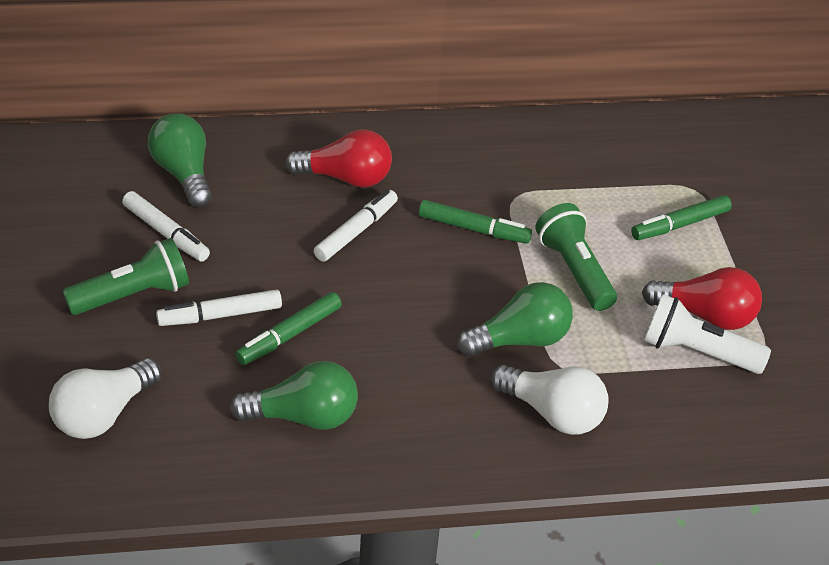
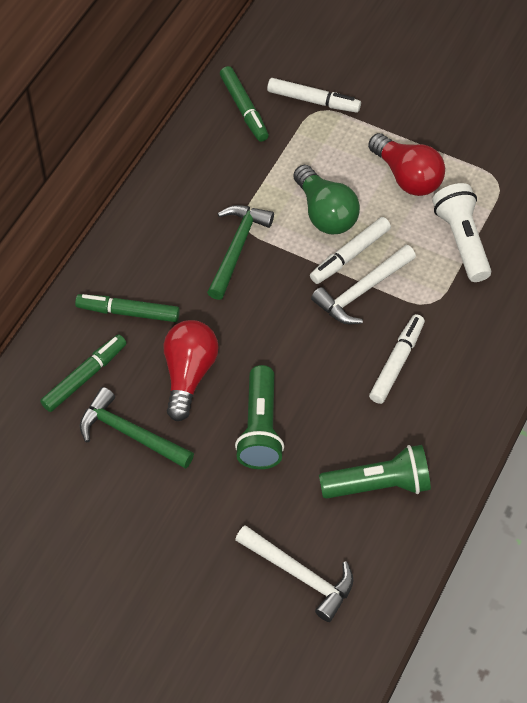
green hammer: 0 -> 2
green light bulb: 3 -> 1
white hammer: 0 -> 2
white light bulb: 2 -> 0

